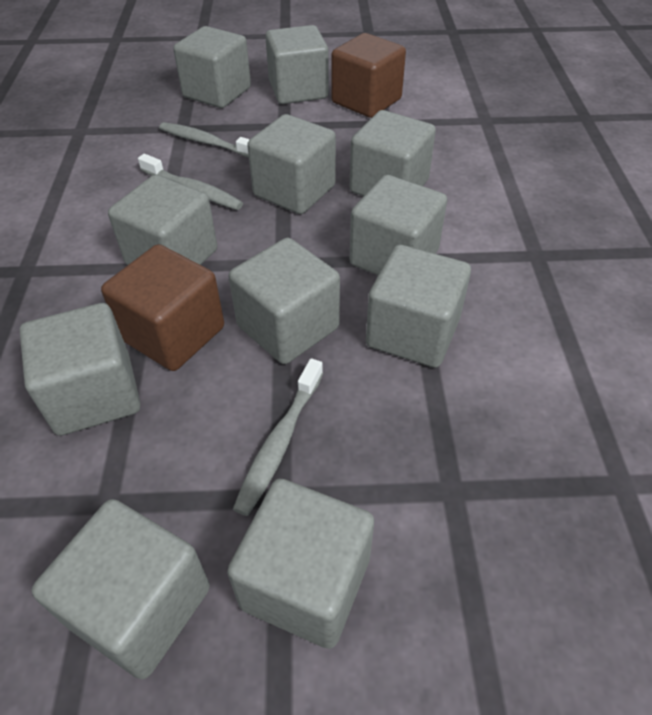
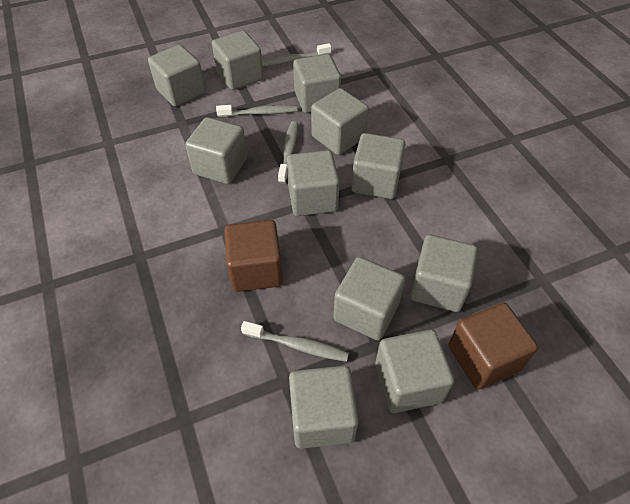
grey toothbrush: 3 -> 4

